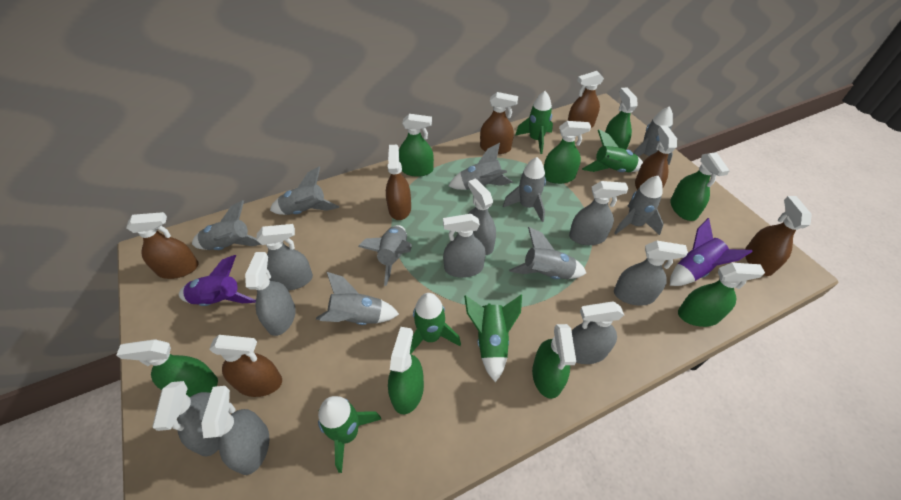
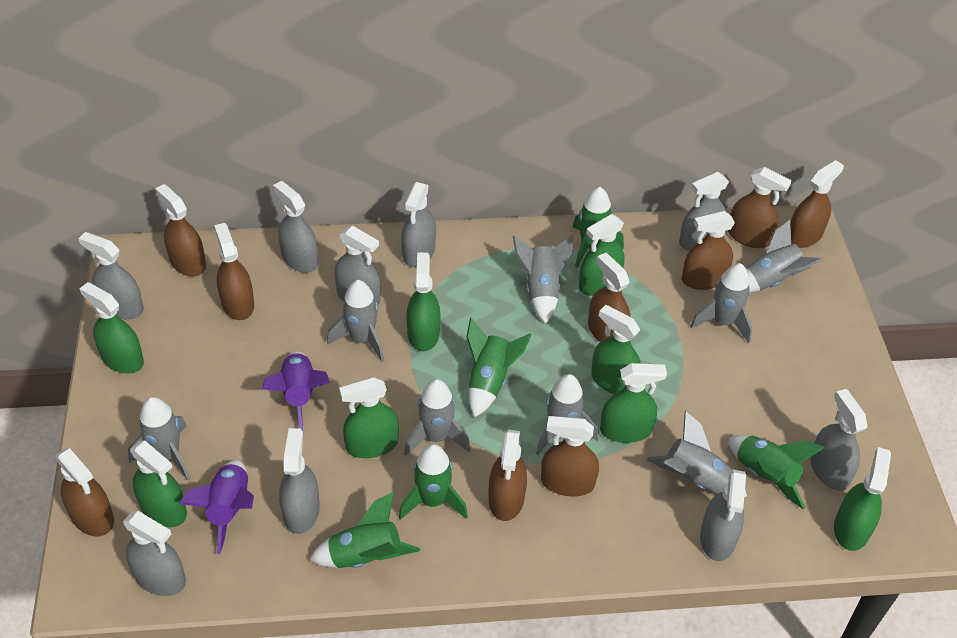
brown spray bottle: 7 -> 9
grey rocket: 9 -> 8

